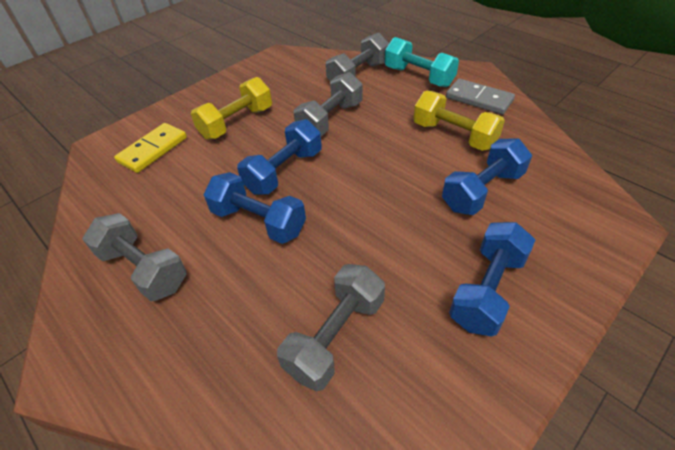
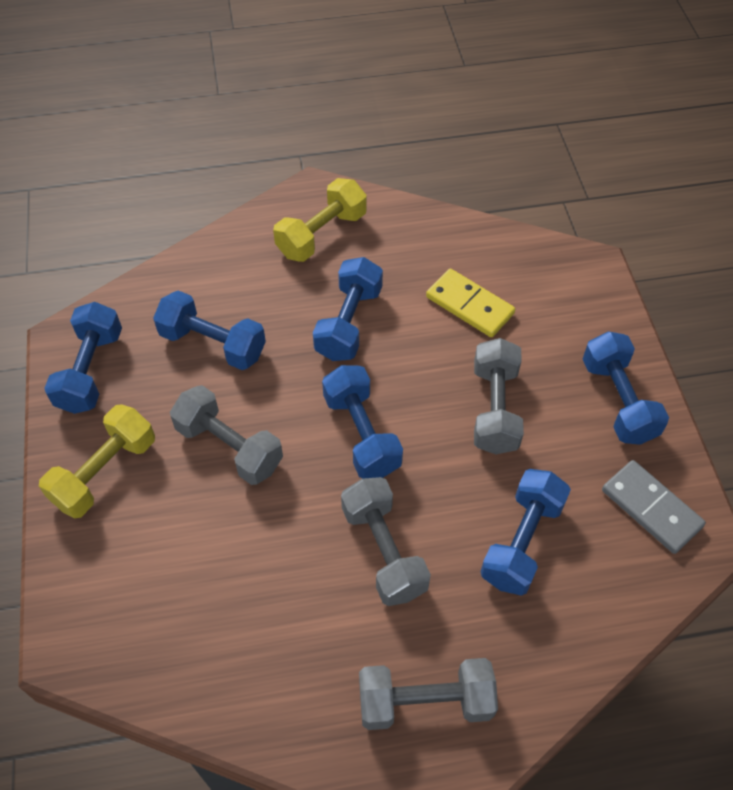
blue dumbbell: 4 -> 6
turquoise dumbbell: 1 -> 0

